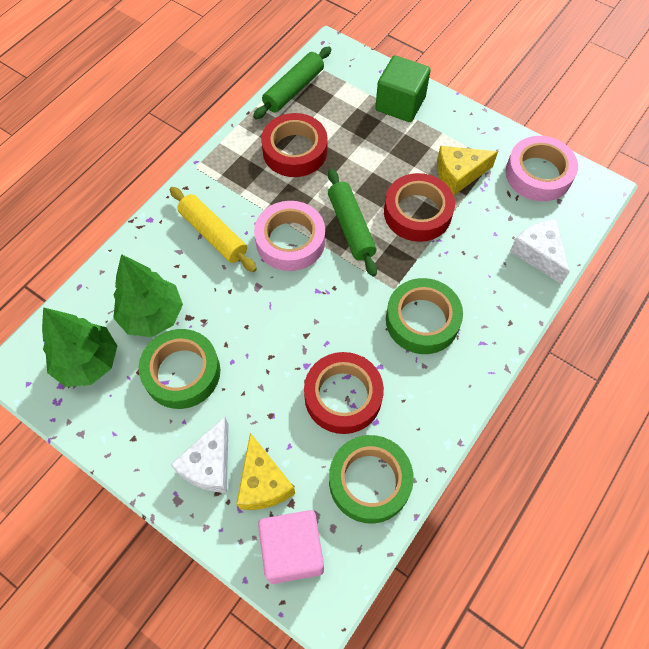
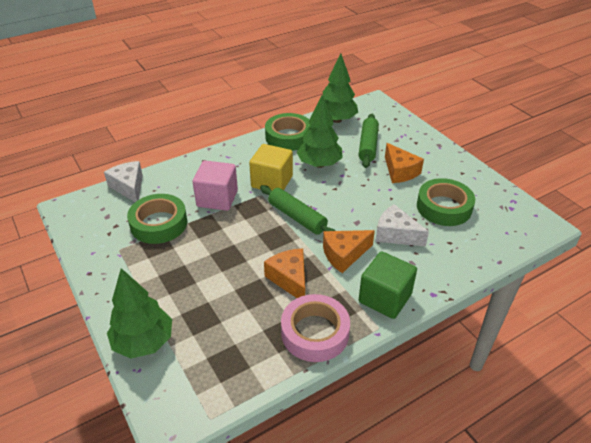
green tree: 2 -> 3
orange cheese: 0 -> 3
pink tape: 2 -> 1
red tape: 3 -> 0
yellow cheese: 2 -> 0
yellow cube: 0 -> 1
yellow rolling pin: 1 -> 0

